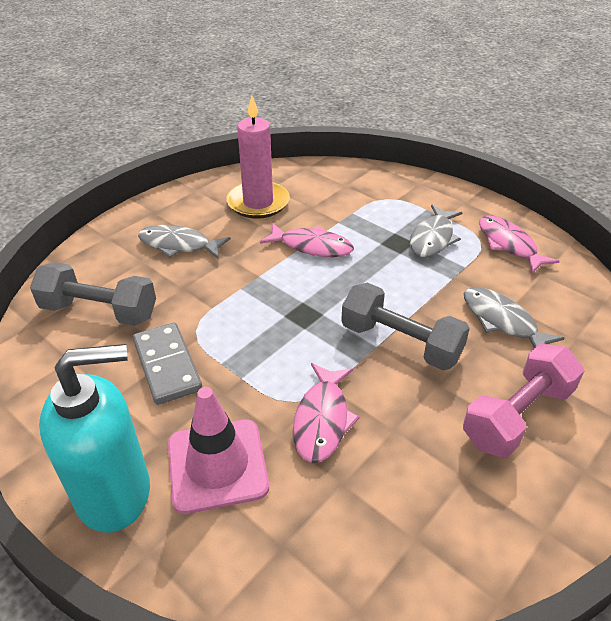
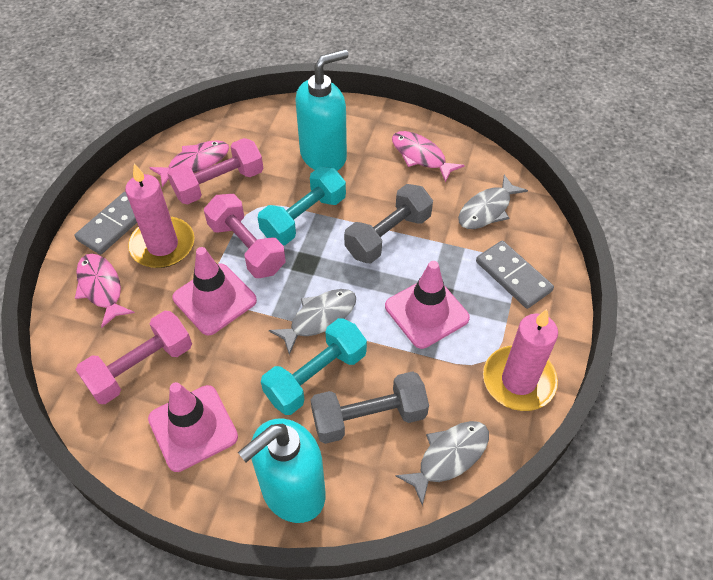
grey domino: 1 -> 2
pink candle: 1 -> 2
pink dumbbell: 1 -> 3
pink traffic cone: 1 -> 3
turquoise dumbbell: 0 -> 2
turquoise soap dispenser: 1 -> 2

